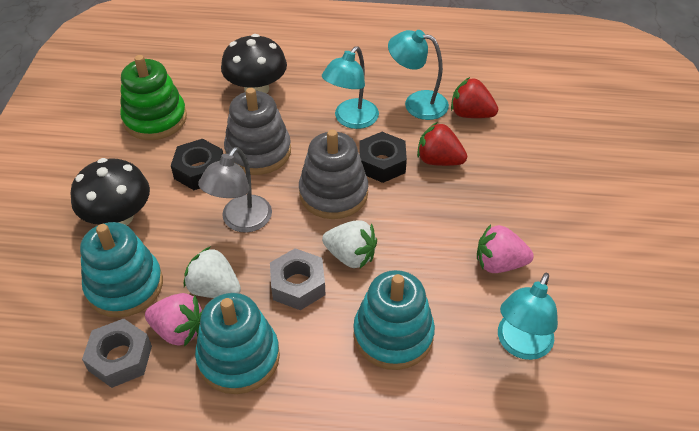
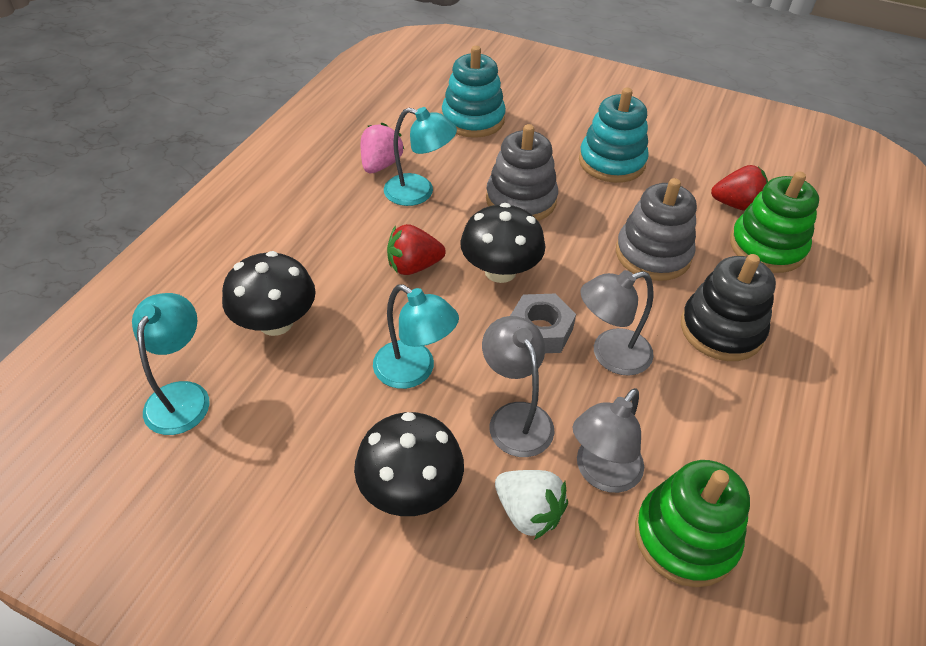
black mushroom: 2 -> 3
black nut: 2 -> 0
black stacking toy: 0 -> 1
green stacking toy: 1 -> 2
grey lamp: 1 -> 3
grey nut: 2 -> 1
pink strawberry: 2 -> 1
turquoise stacking toy: 3 -> 2
white strawberry: 2 -> 1

